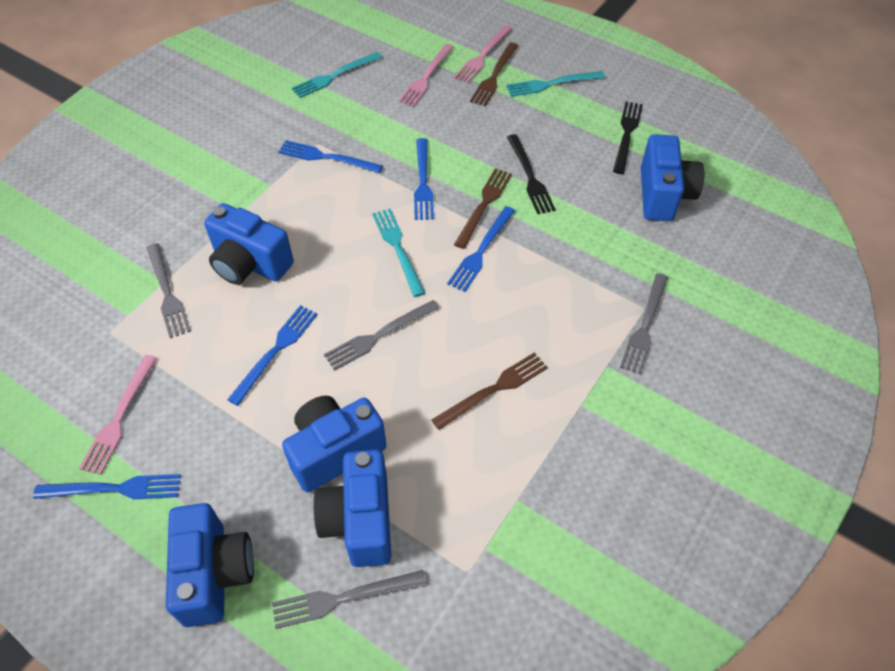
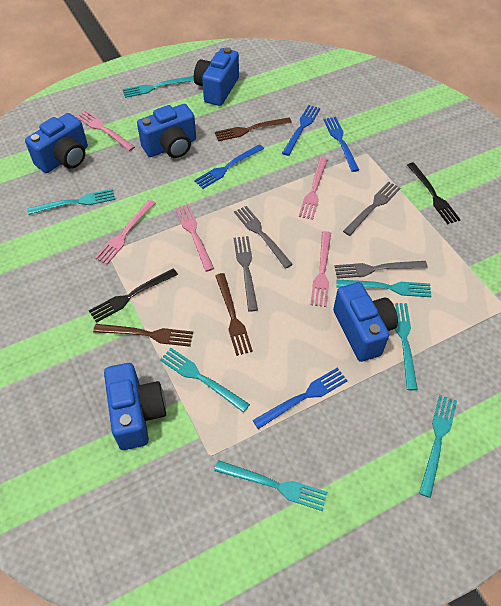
blue fork: 5 -> 4
pink fork: 3 -> 5
turquoise fork: 3 -> 7

